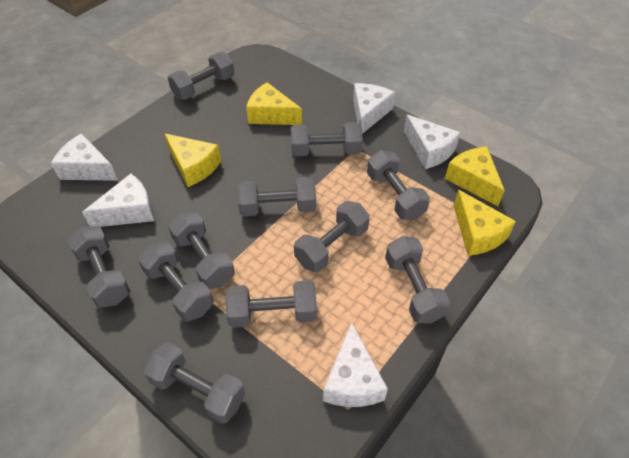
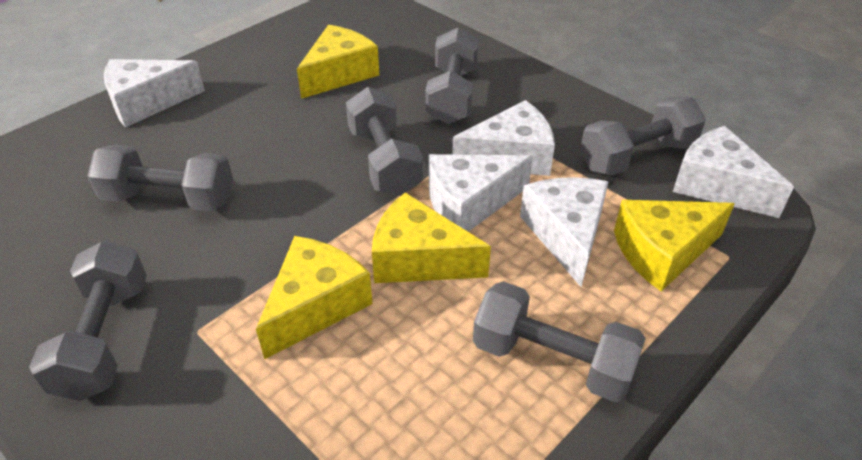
grey dumbbell: 11 -> 6

